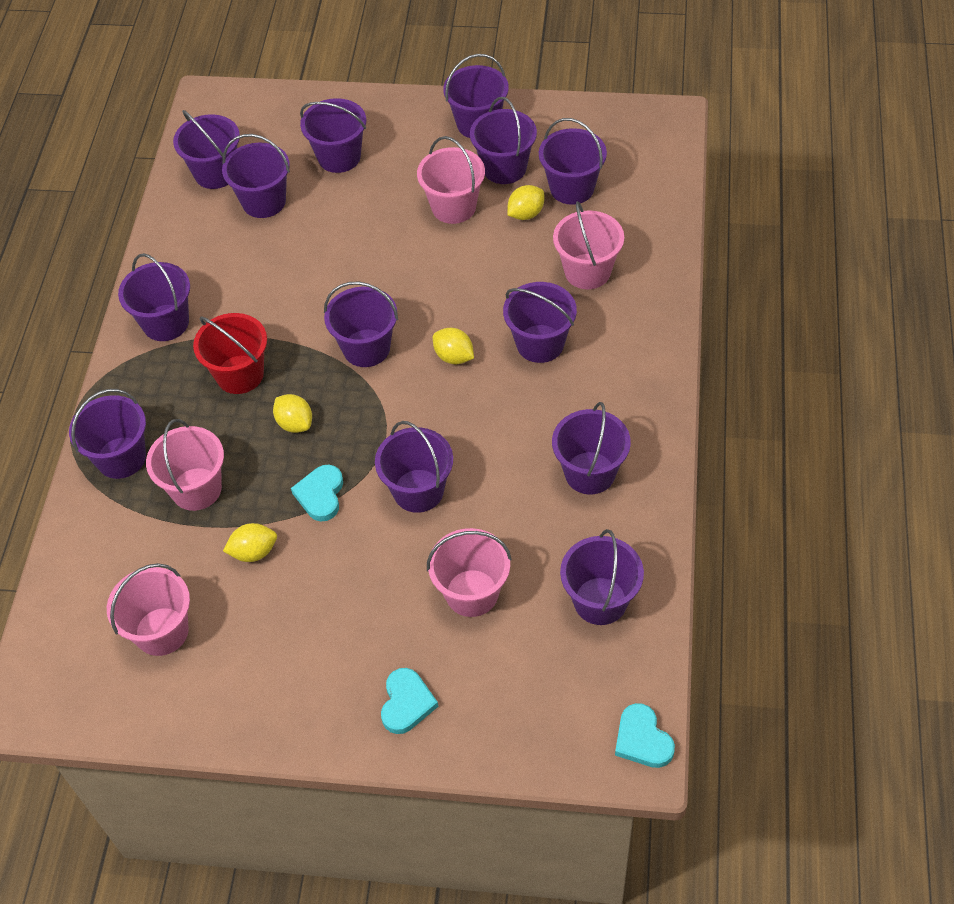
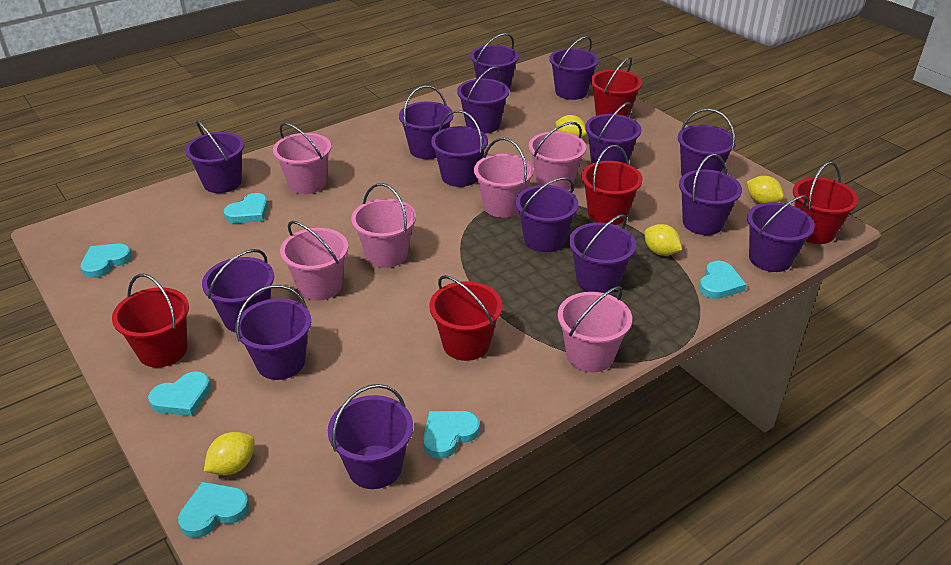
pink bucket: 5 -> 6
purple bucket: 13 -> 15
red bucket: 1 -> 5
turquoise heart: 3 -> 6

